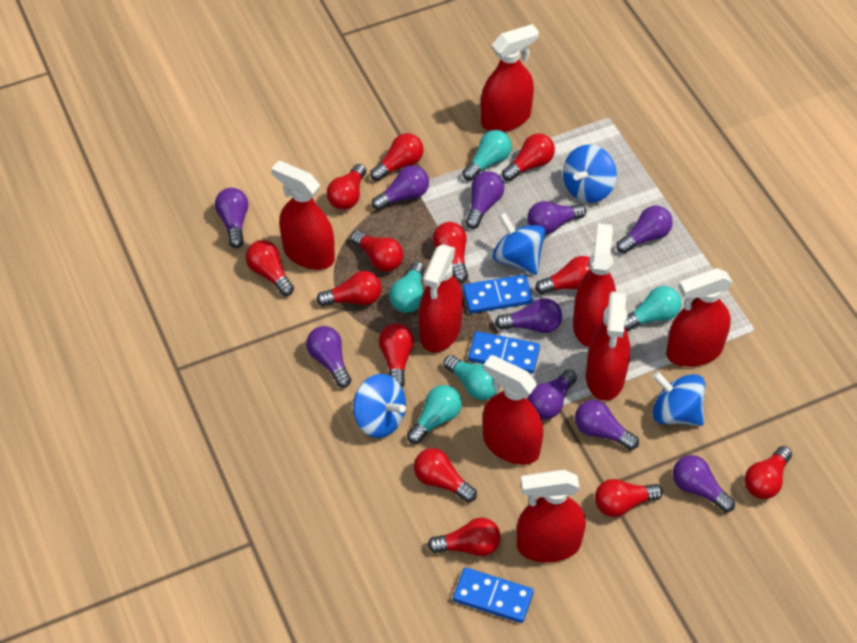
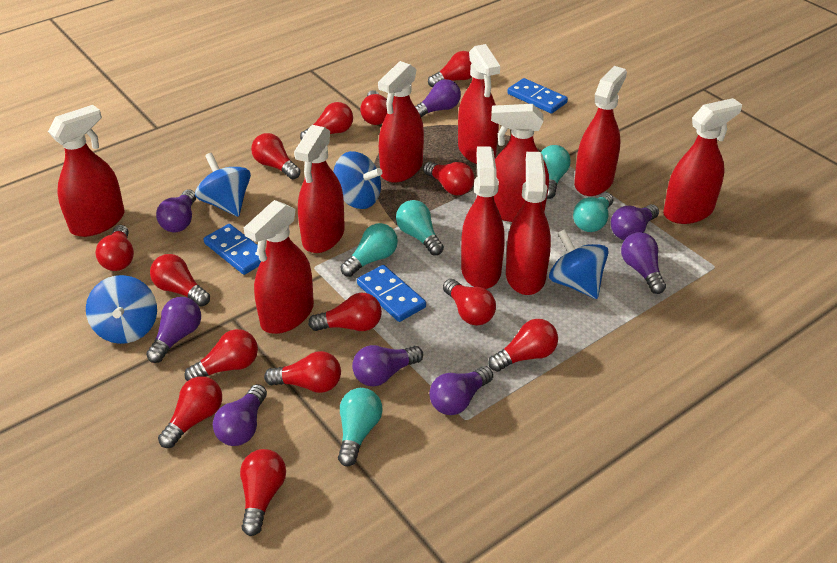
purple light bulb: 10 -> 8
red light bulb: 13 -> 14
red spray bottle: 8 -> 10

